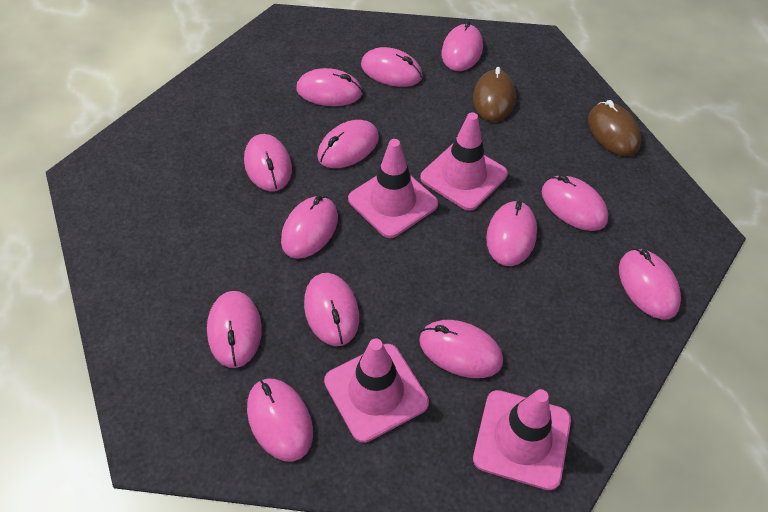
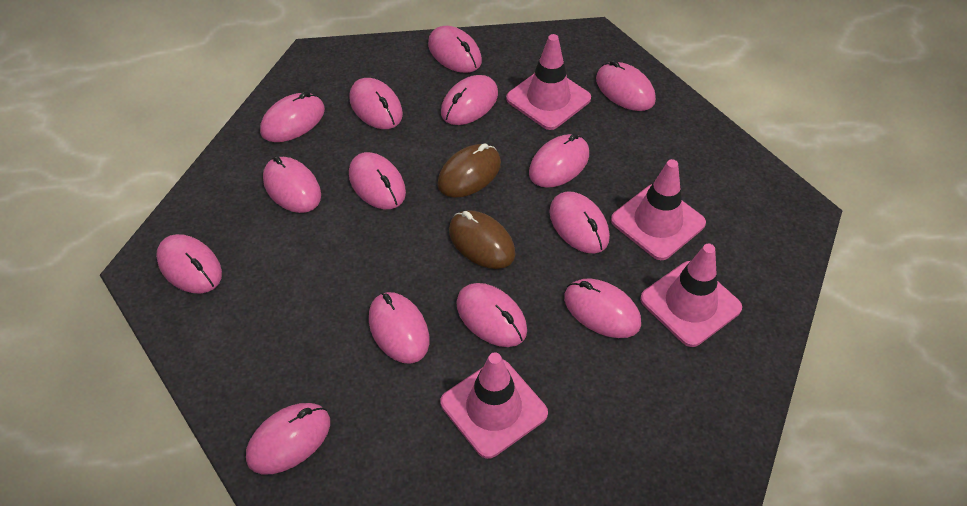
pink mouse: 13 -> 14

